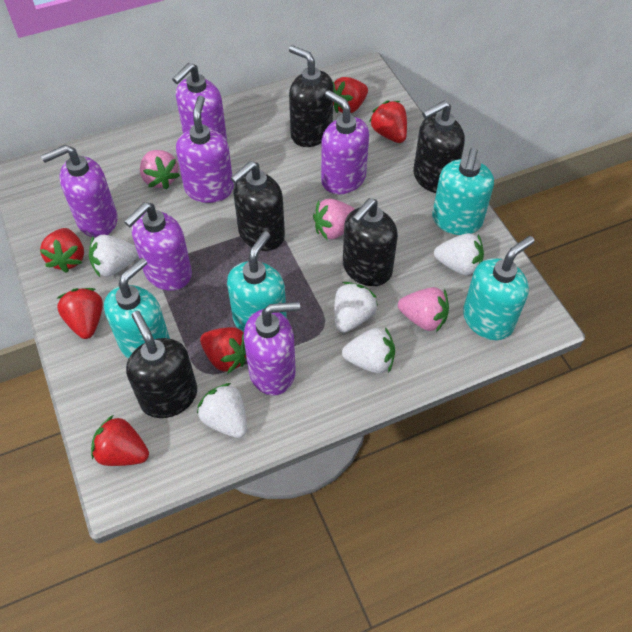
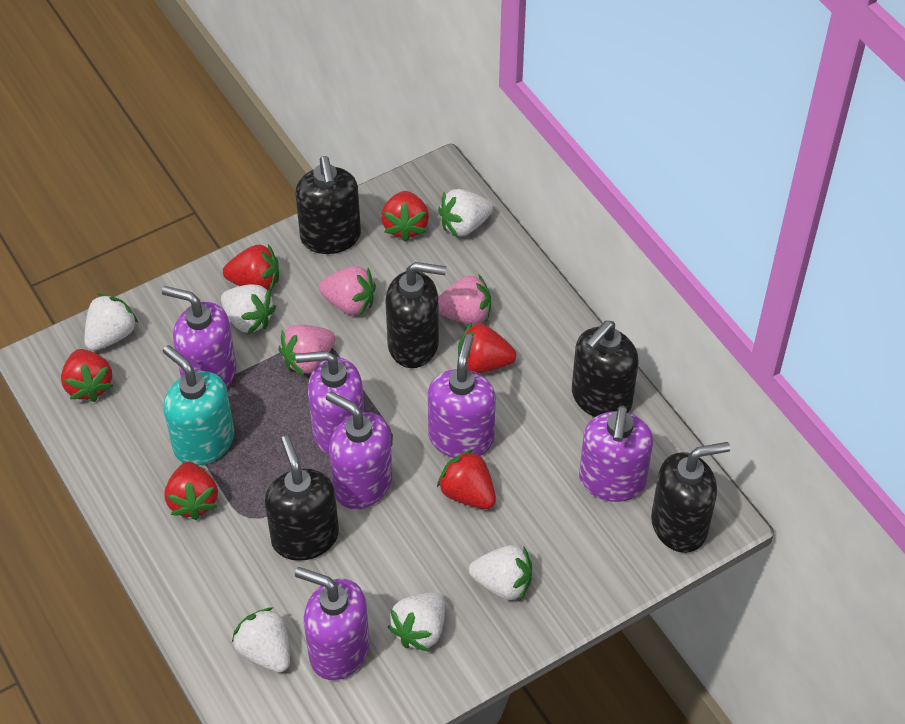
turquoise soap dispenser: 4 -> 1
white strawberry: 5 -> 6

